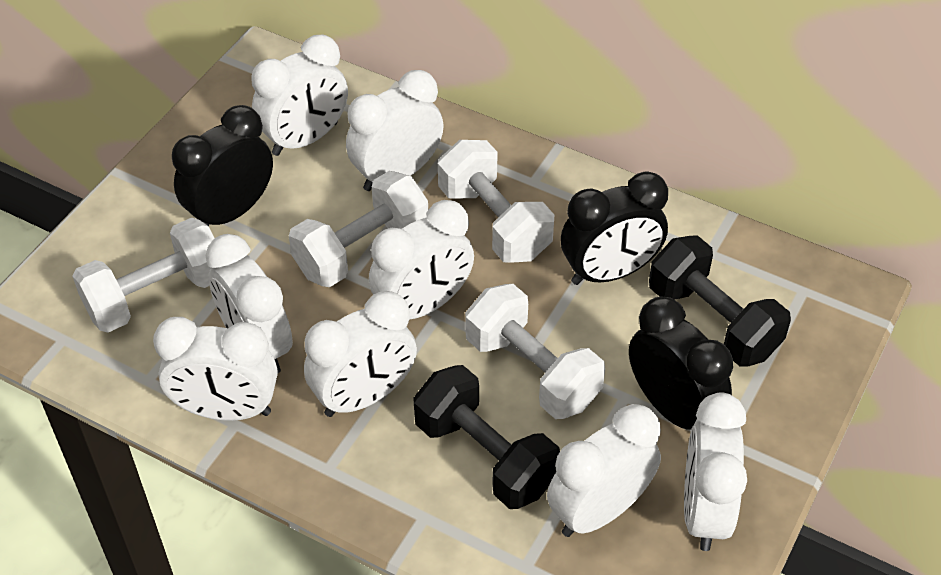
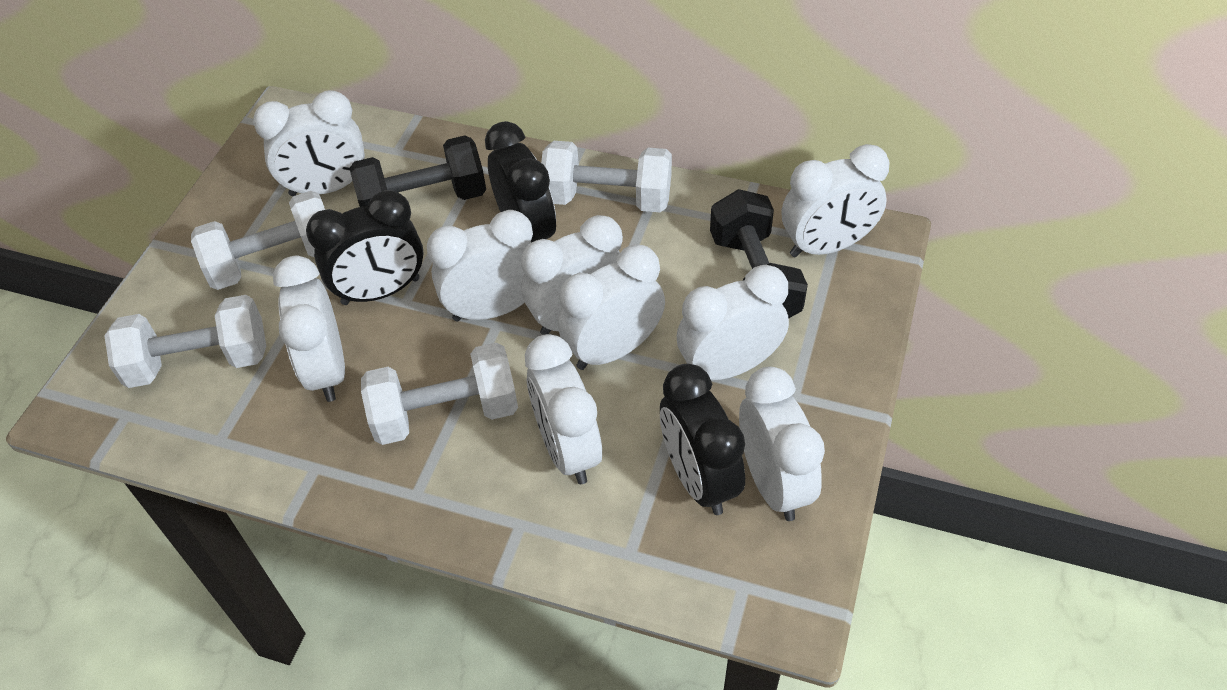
white clock: 8 -> 9

